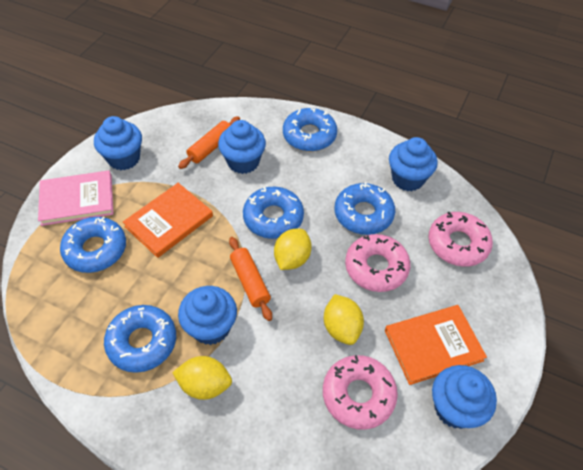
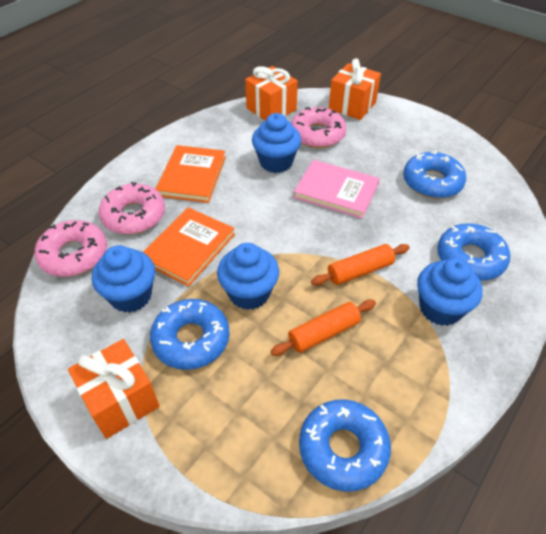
blue cupcake: 5 -> 4
blue donut: 5 -> 4
orange gift: 0 -> 3
yellow lemon: 3 -> 0

